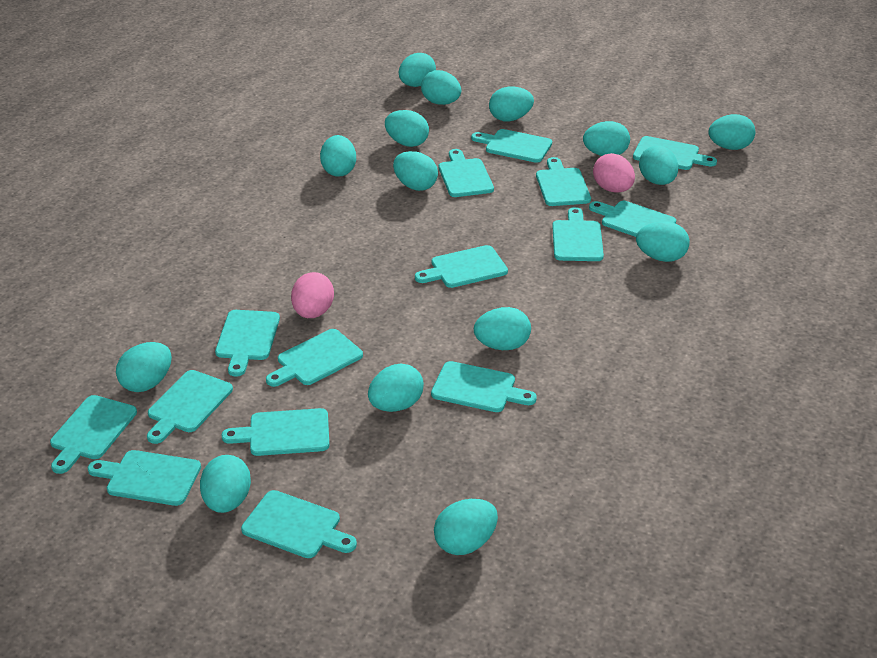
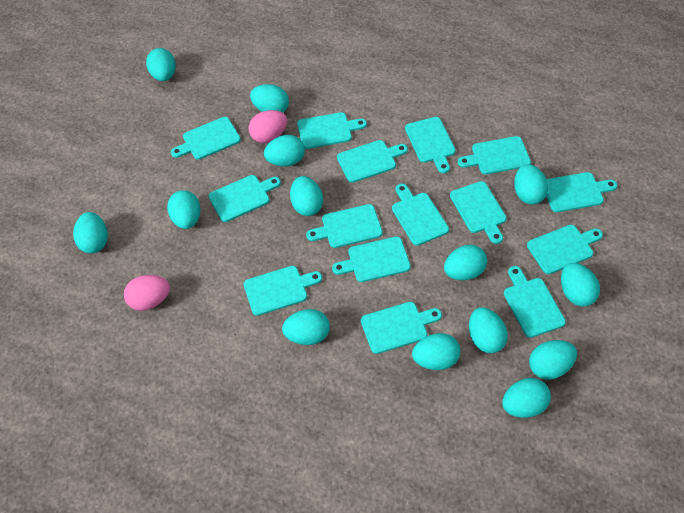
turquoise egg: 15 -> 14

